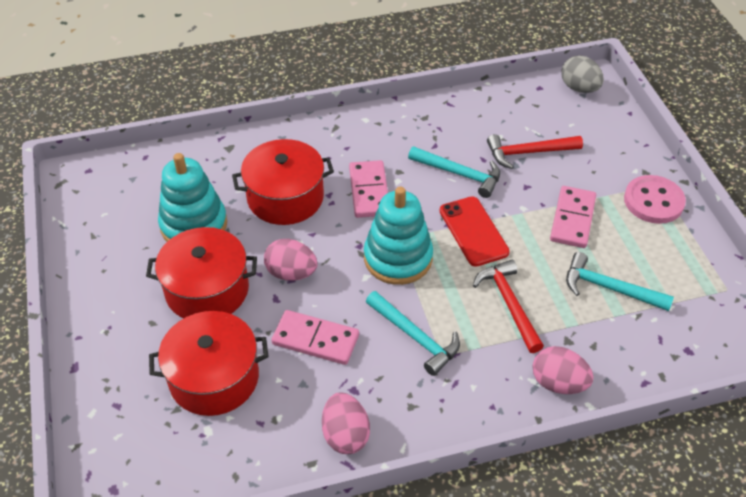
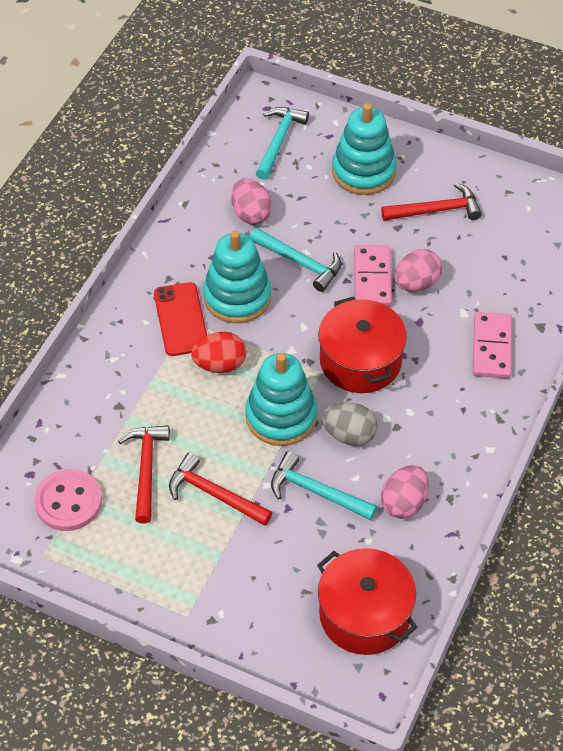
pink domino: 3 -> 2
red egg: 0 -> 1
red hammer: 2 -> 3
red pot: 3 -> 2
turquoise stacking toy: 2 -> 3

